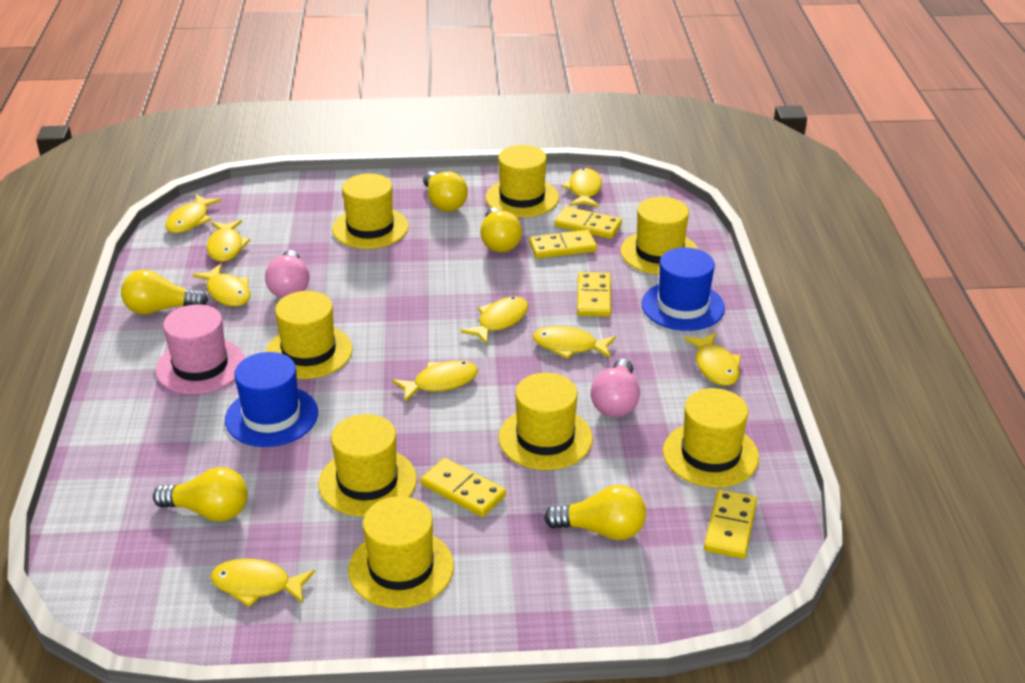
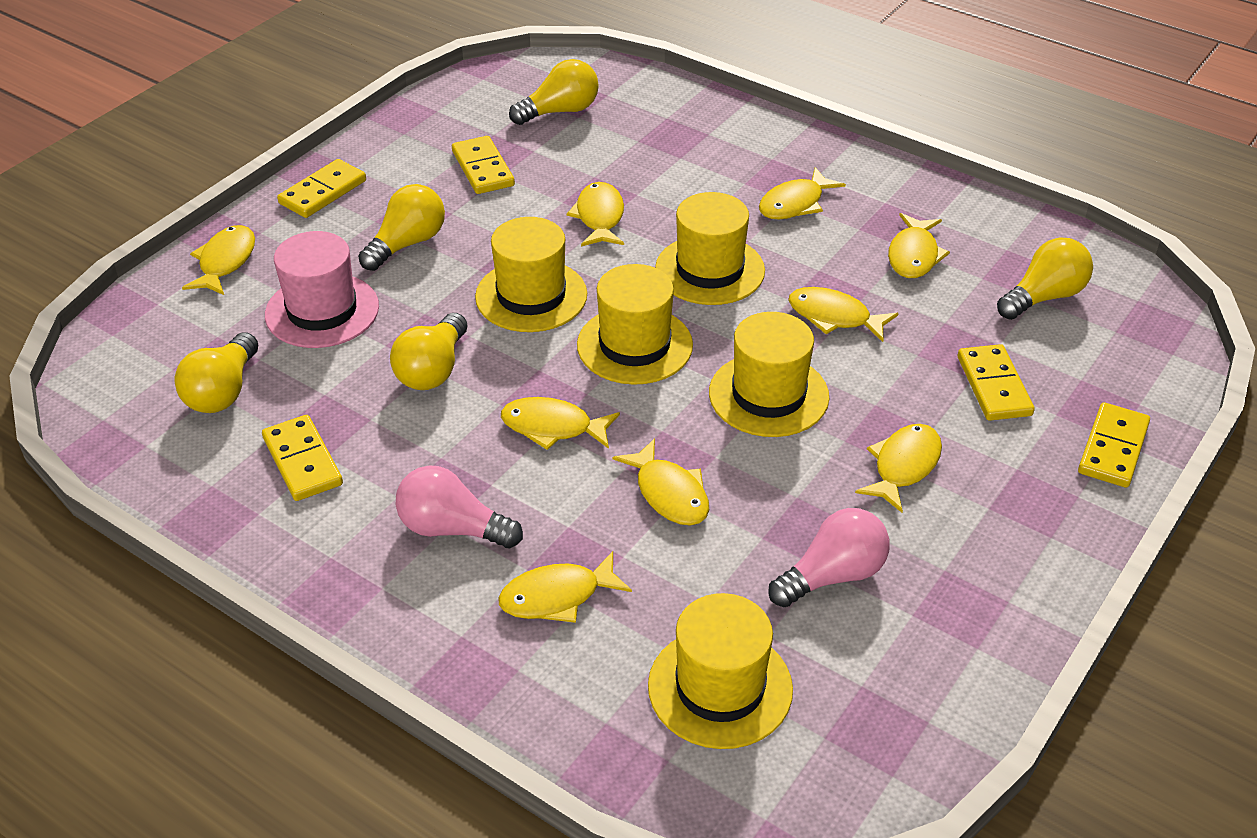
blue hat: 2 -> 0
yellow hat: 8 -> 5

